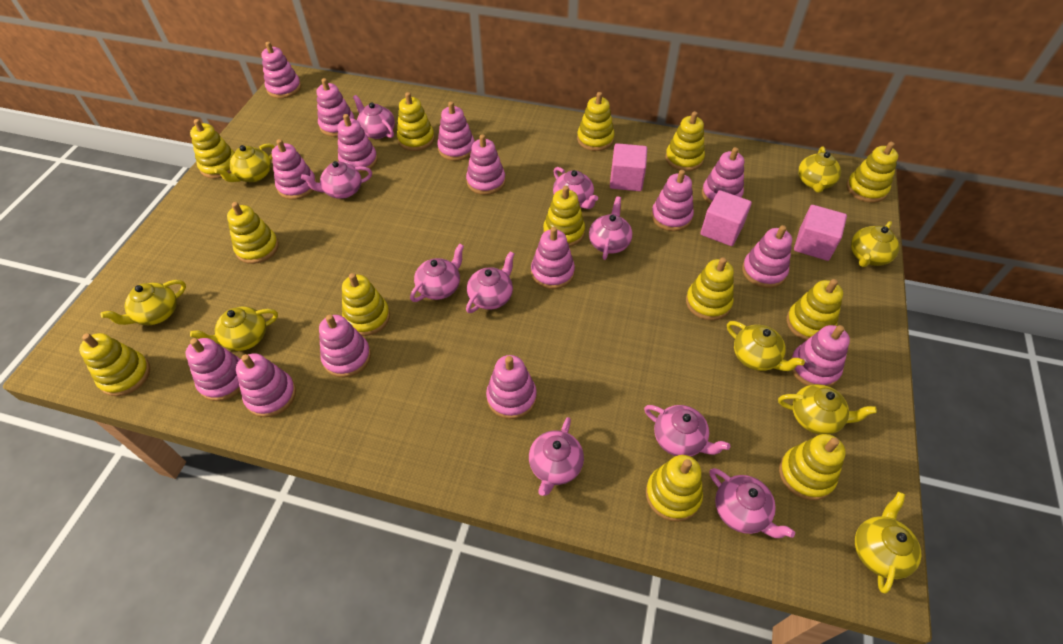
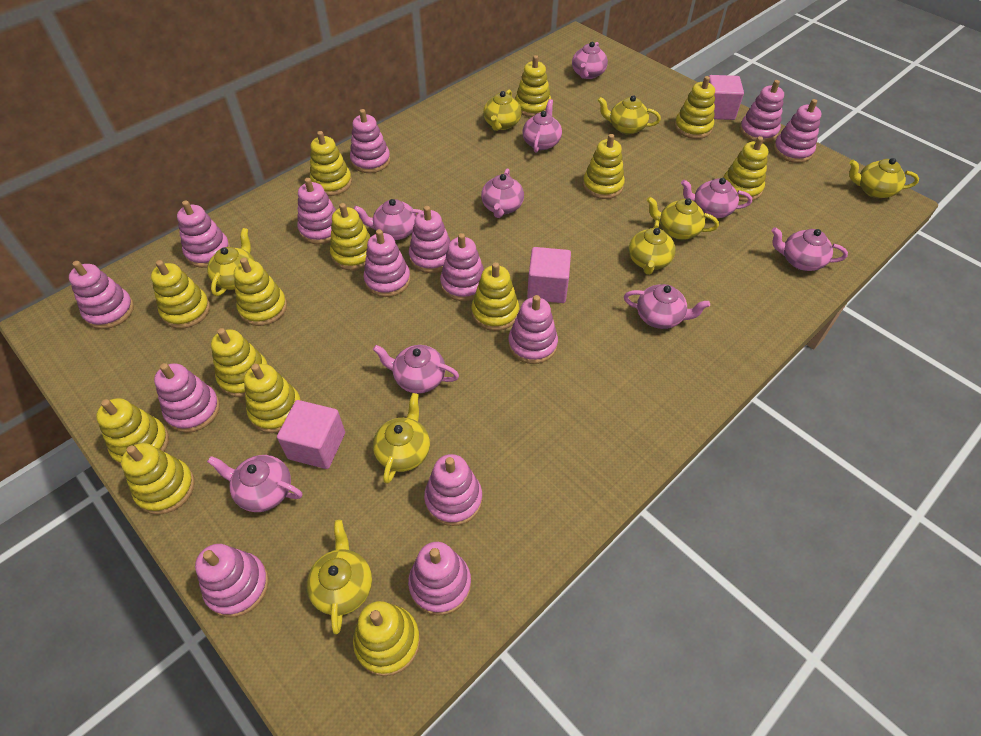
pink stacking toy: 15 -> 14
yellow stacking toy: 13 -> 14

